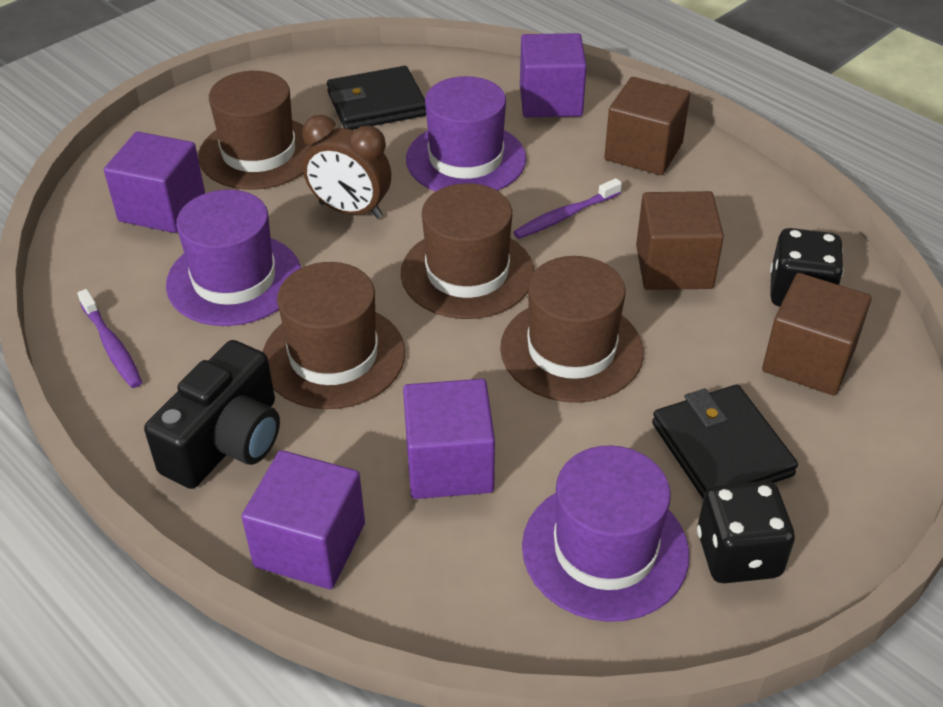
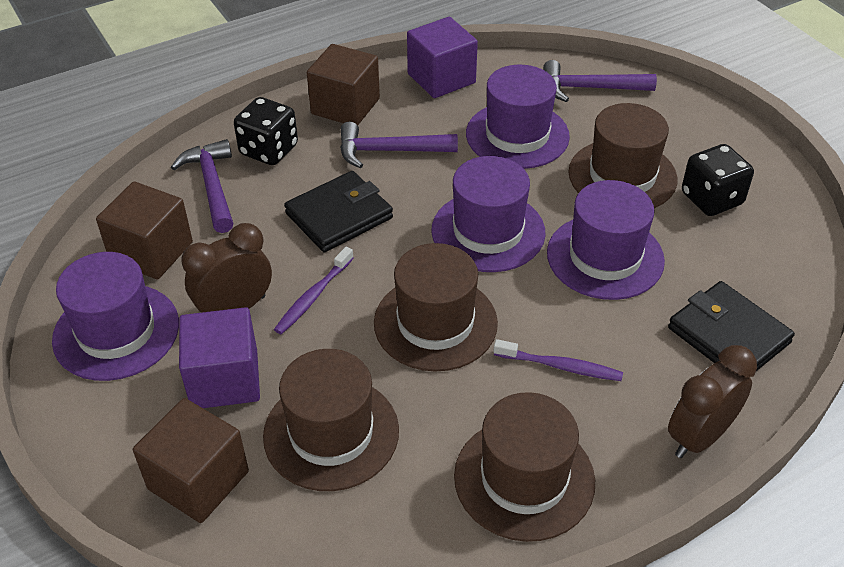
black camera: 1 -> 0
brown clock: 1 -> 2
purple cube: 4 -> 2
purple hammer: 0 -> 3
purple hat: 3 -> 4

